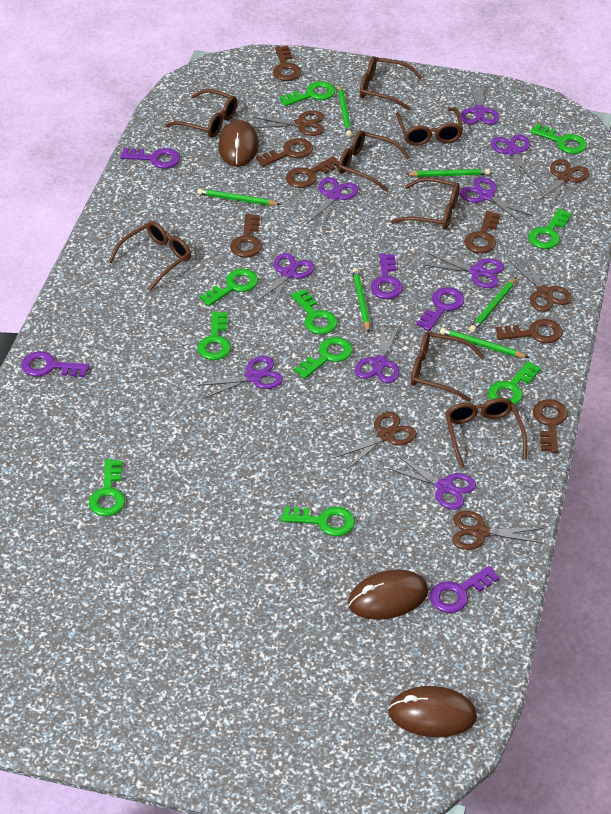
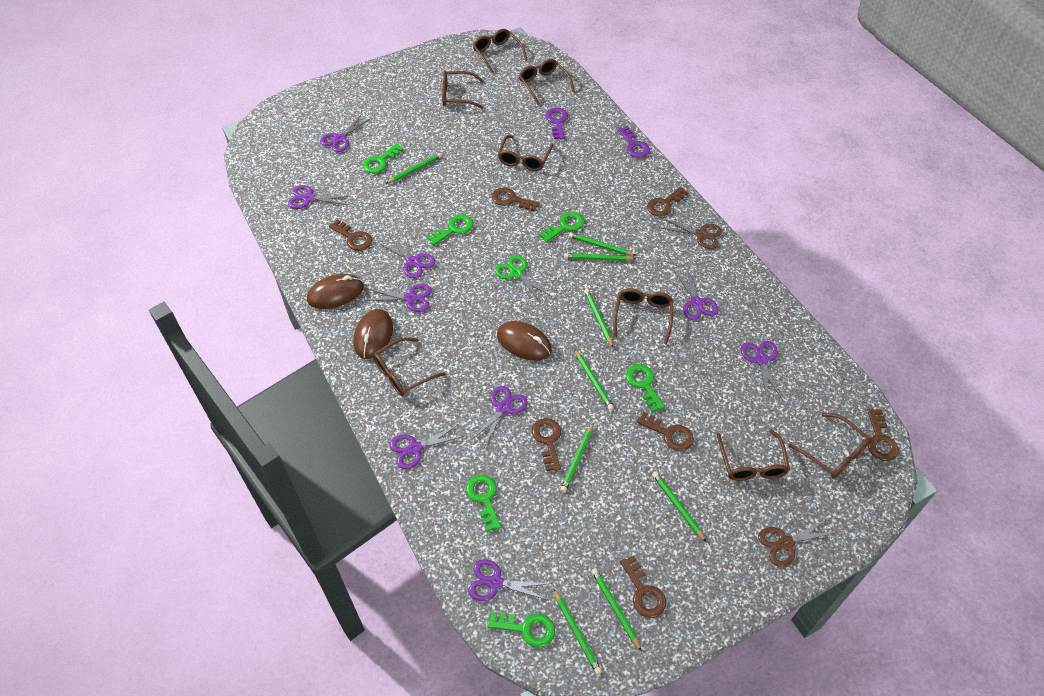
brown scissors: 5 -> 2
green key: 10 -> 6
green pencil: 6 -> 9
green scissors: 0 -> 1
purple key: 5 -> 2

